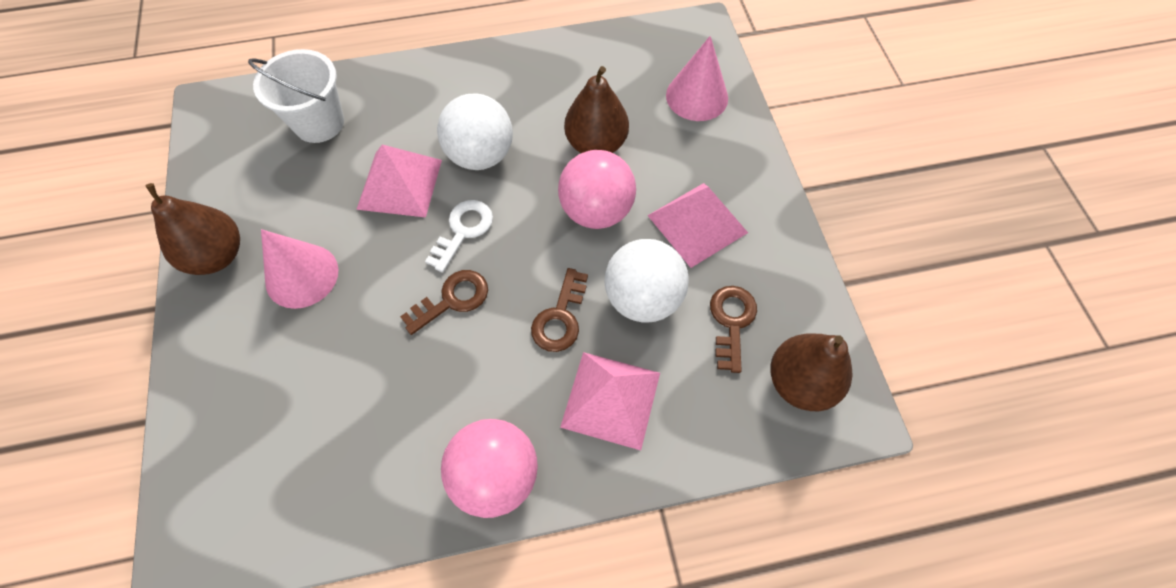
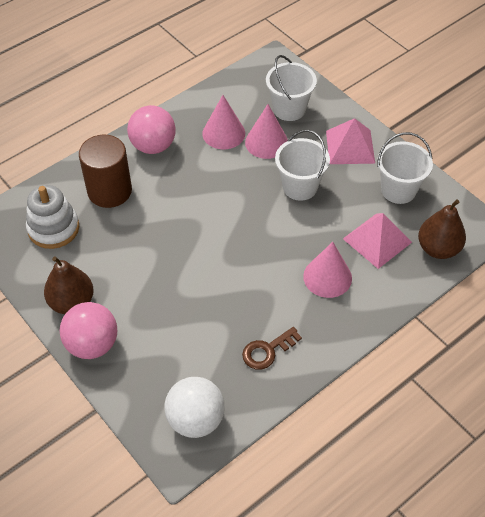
brown cylinder: 0 -> 1
brown key: 3 -> 1
brown pear: 3 -> 2
pink cone: 2 -> 3
pink pyramid: 3 -> 2
white ball: 2 -> 1
white bucket: 1 -> 3
white key: 1 -> 0
white stacking toy: 0 -> 1

